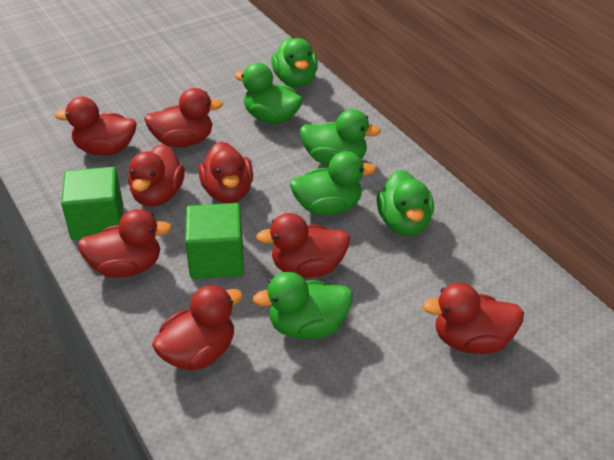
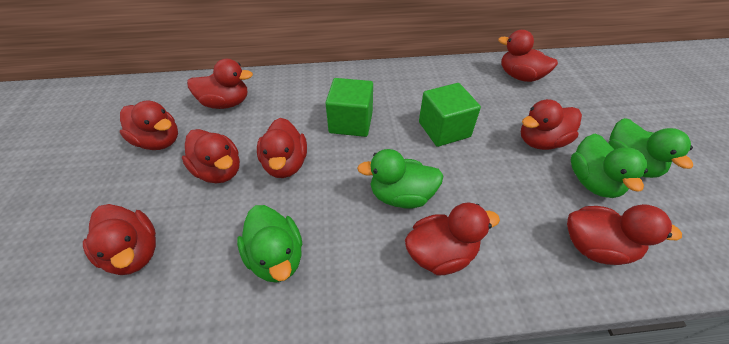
green duck: 6 -> 4
red duck: 8 -> 9

